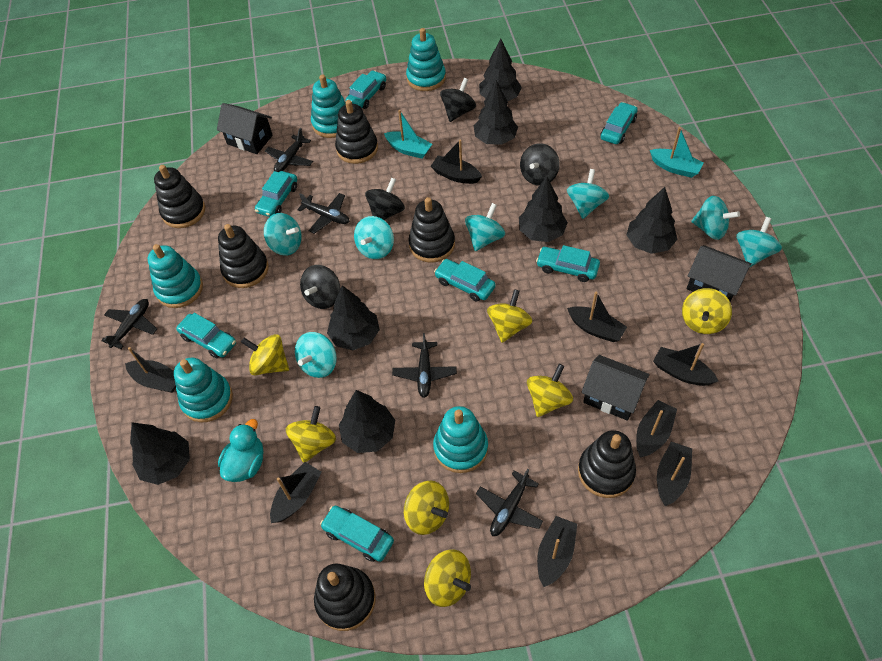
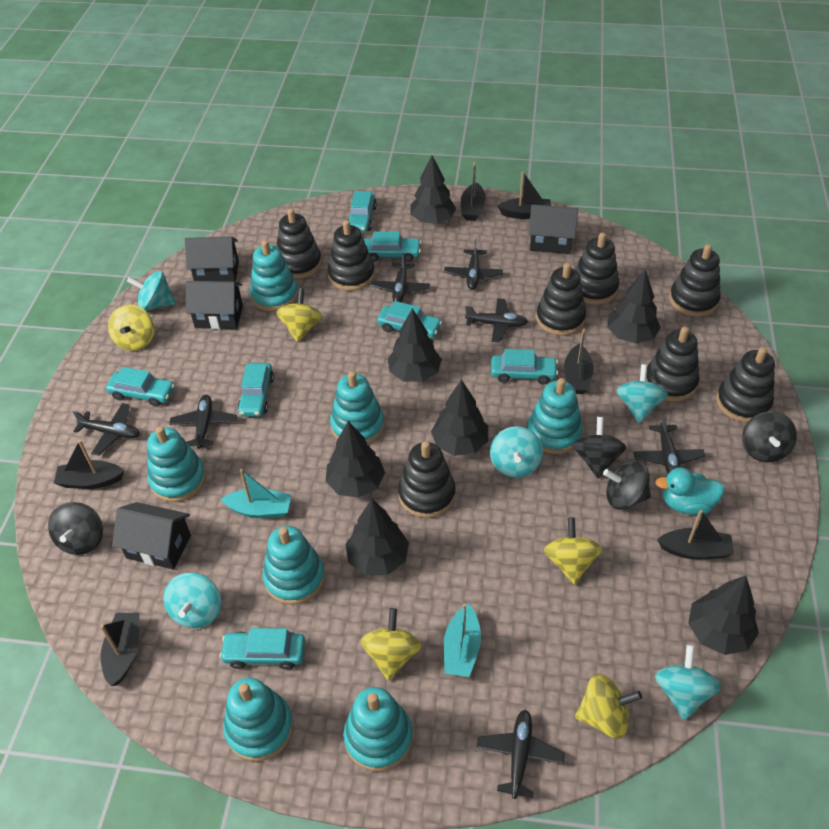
black boat: 8 -> 6
black house: 3 -> 4
black plane: 5 -> 7
black stacking toy: 6 -> 8
turquoise spinning top: 7 -> 5
turquoise stacking toy: 5 -> 7
yellow spinning top: 7 -> 5

